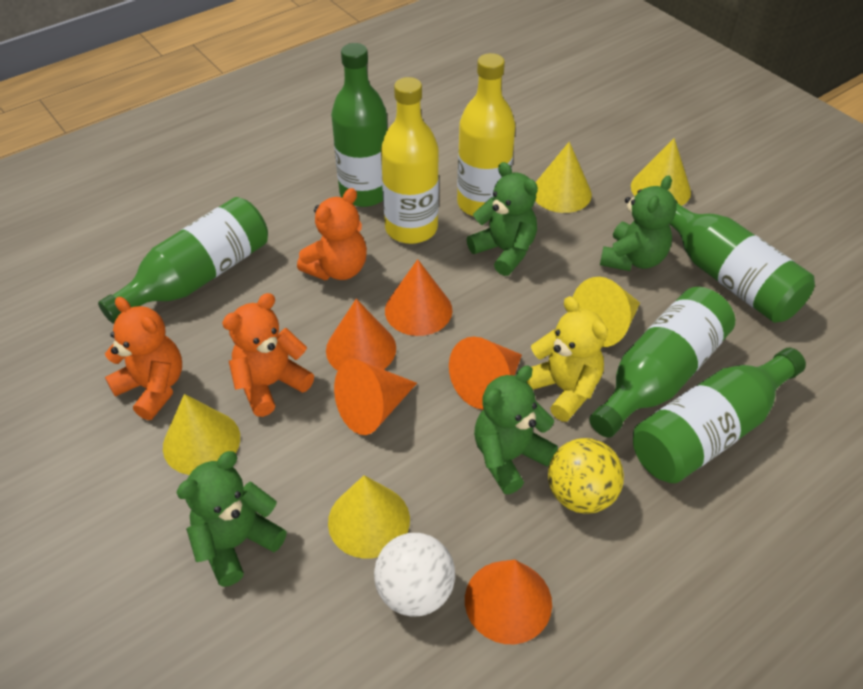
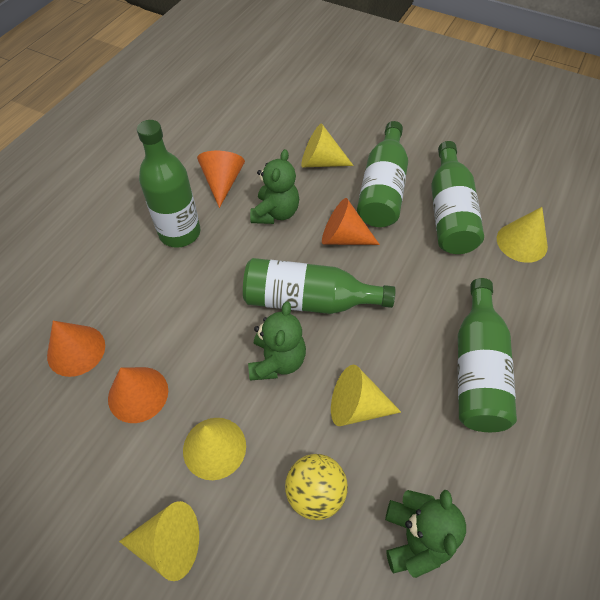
green teddy bear: 4 -> 3
orange cone: 5 -> 4
orange teddy bear: 3 -> 0
white ball: 1 -> 0
yellow bottle: 2 -> 0
yellow teddy bear: 1 -> 0

